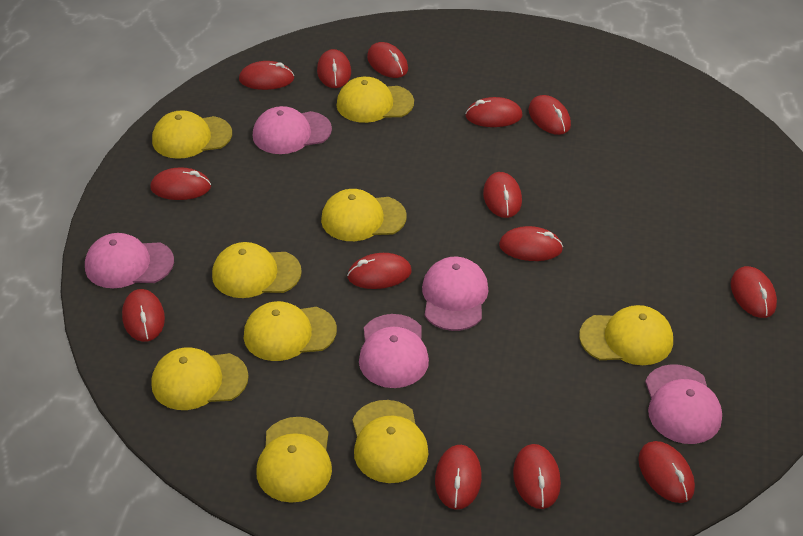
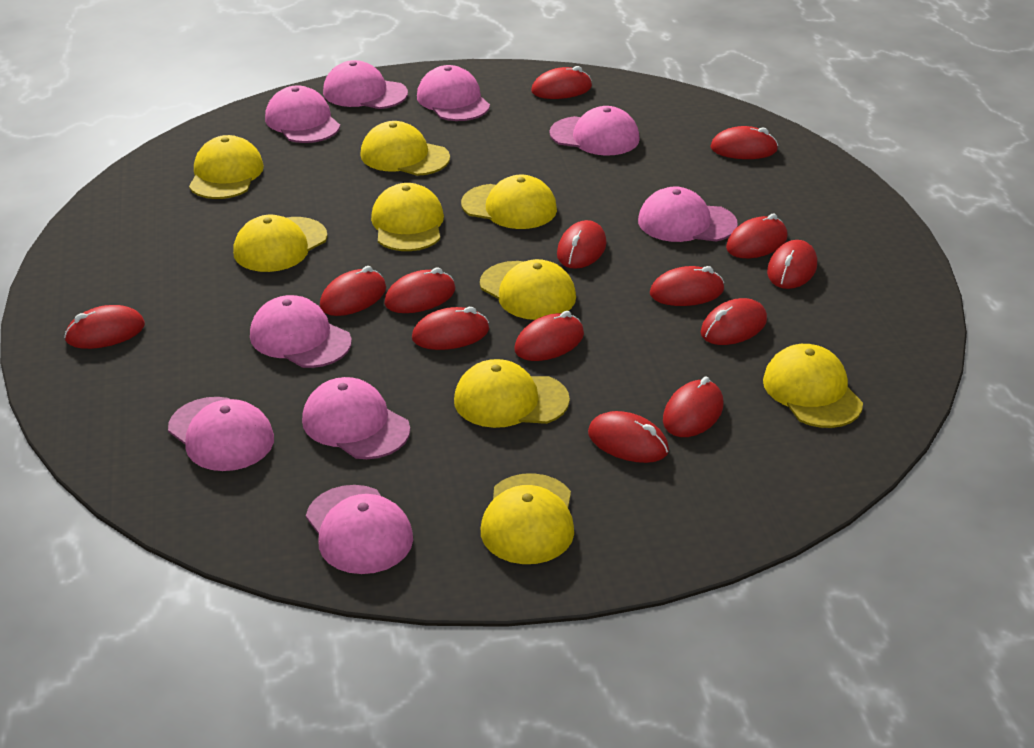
pink cap: 5 -> 9

